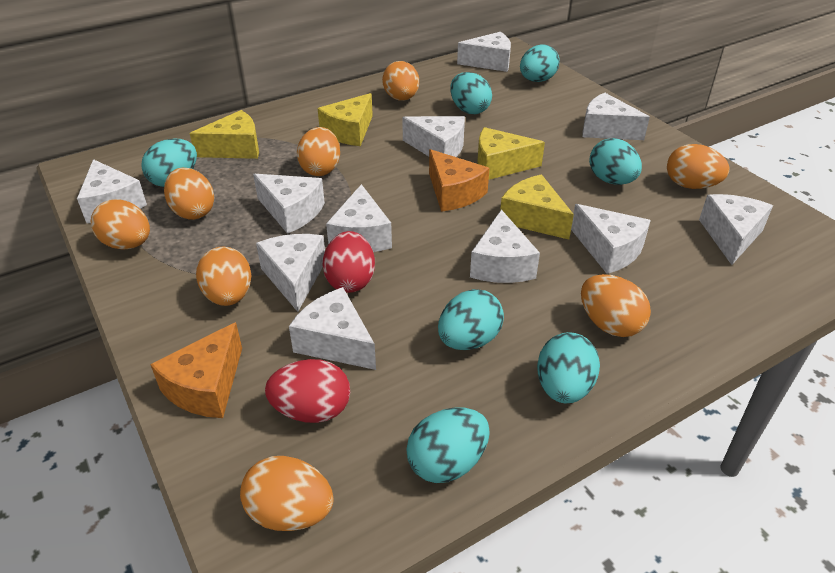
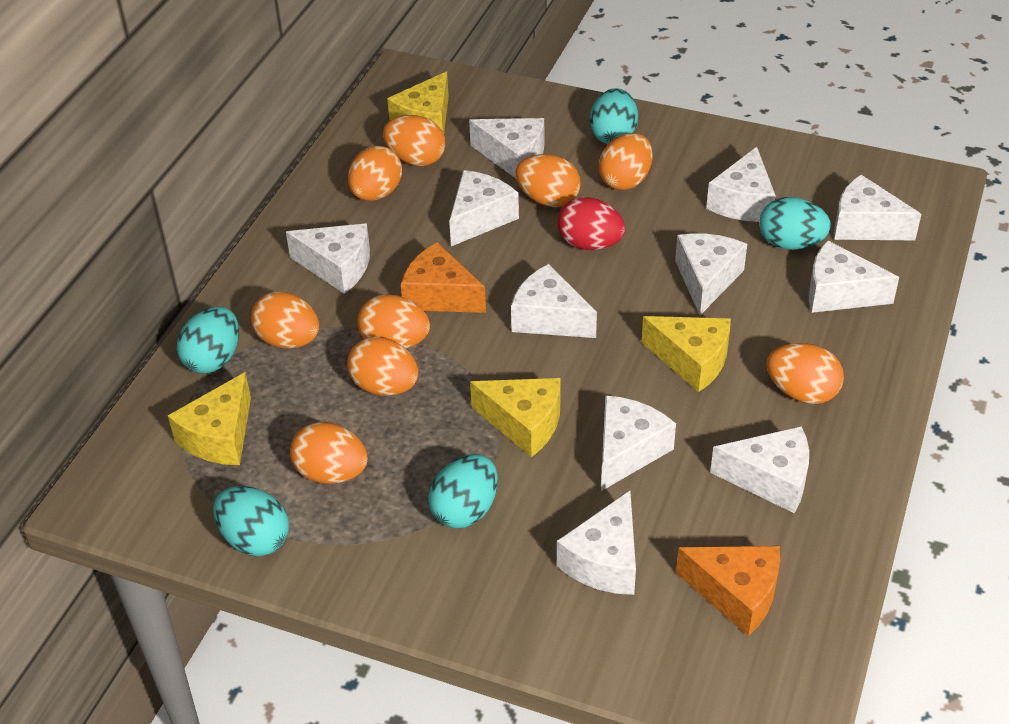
orange egg: 8 -> 9
red egg: 2 -> 1
turquoise egg: 7 -> 5

